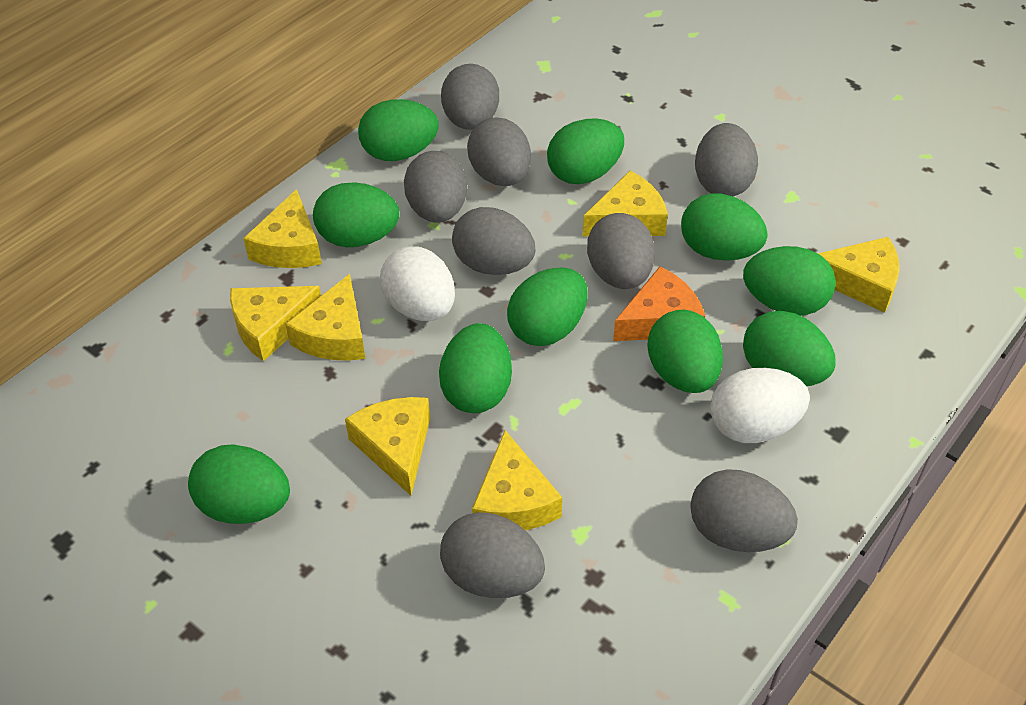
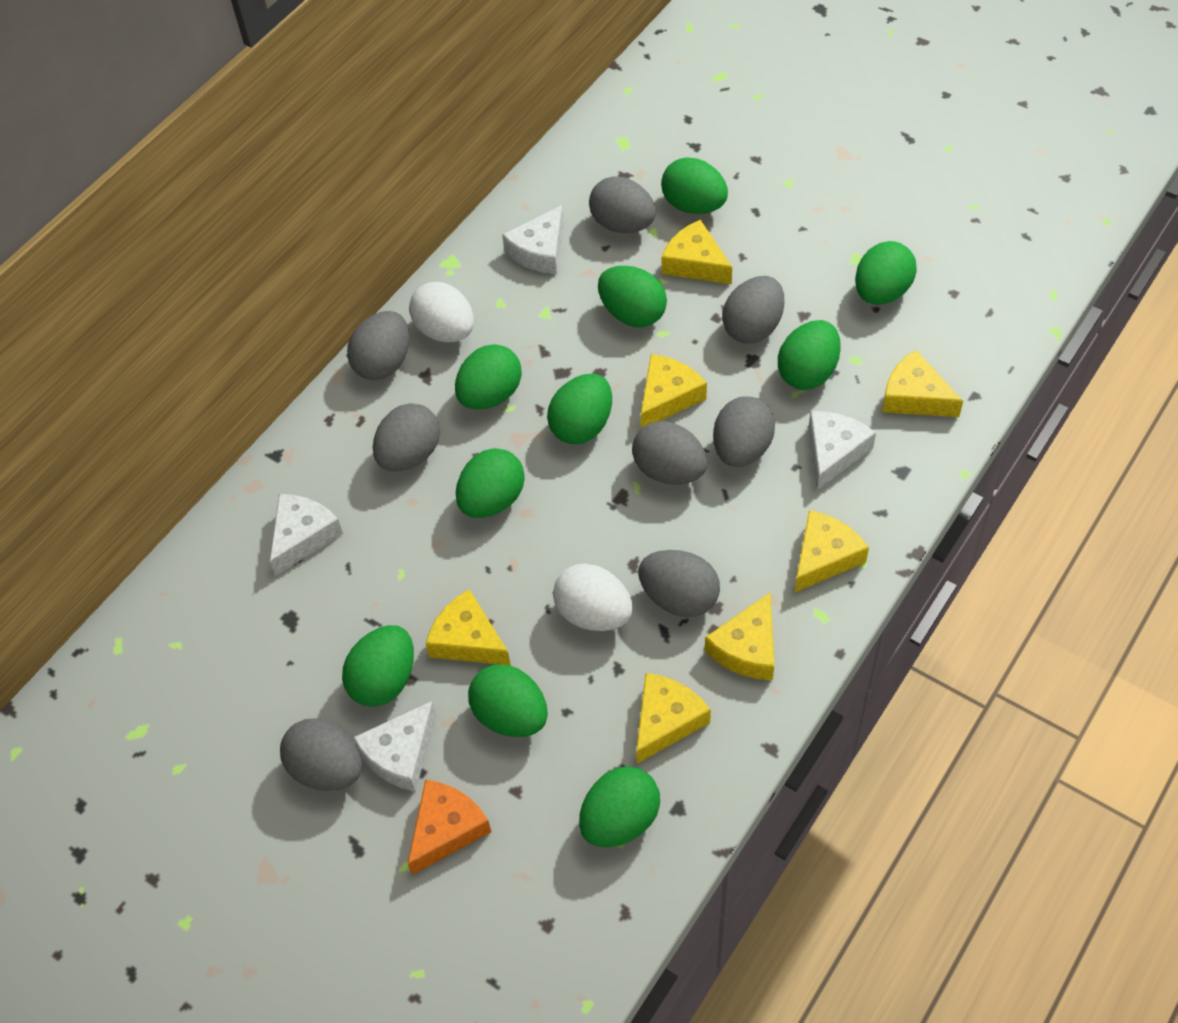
white cheese: 0 -> 4

